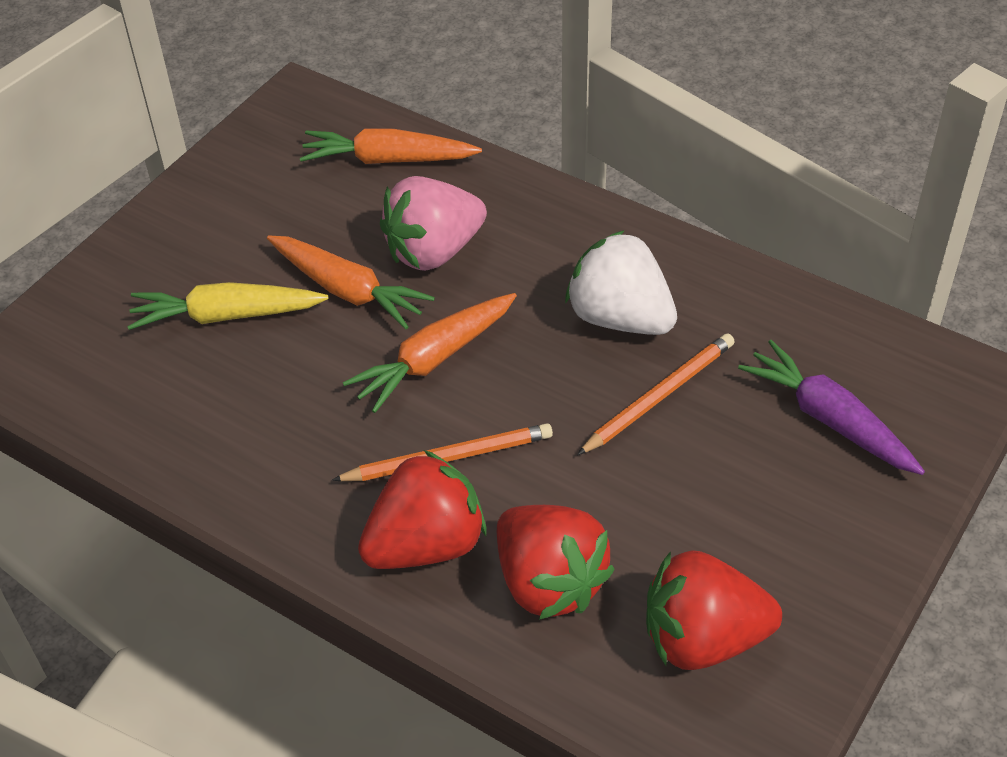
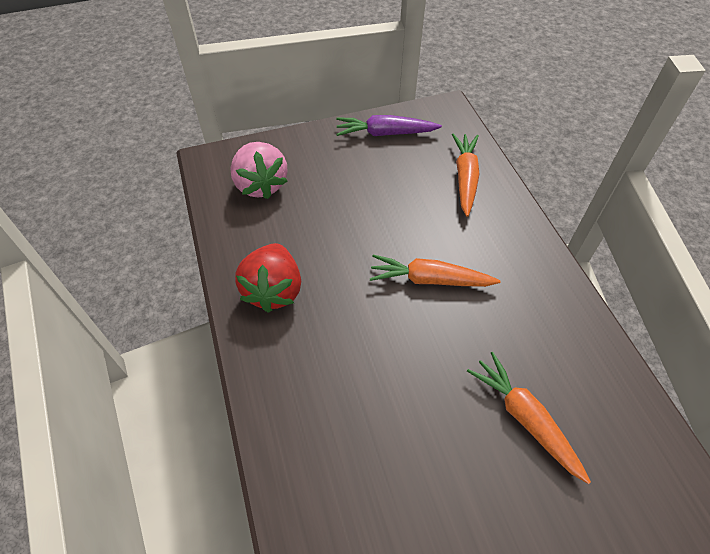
orange pencil: 2 -> 0
red strawberry: 3 -> 1
white strawberry: 1 -> 0
yellow carrot: 1 -> 0

